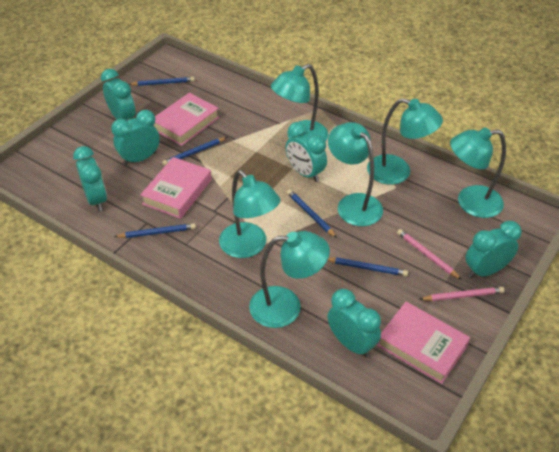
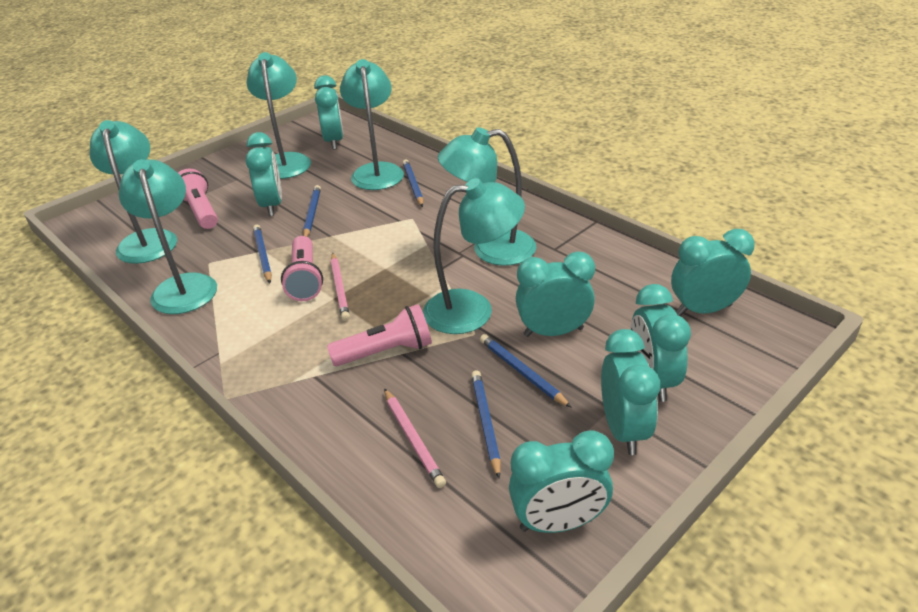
pink book: 3 -> 0
pink flashlight: 0 -> 3
turquoise clock: 6 -> 7

